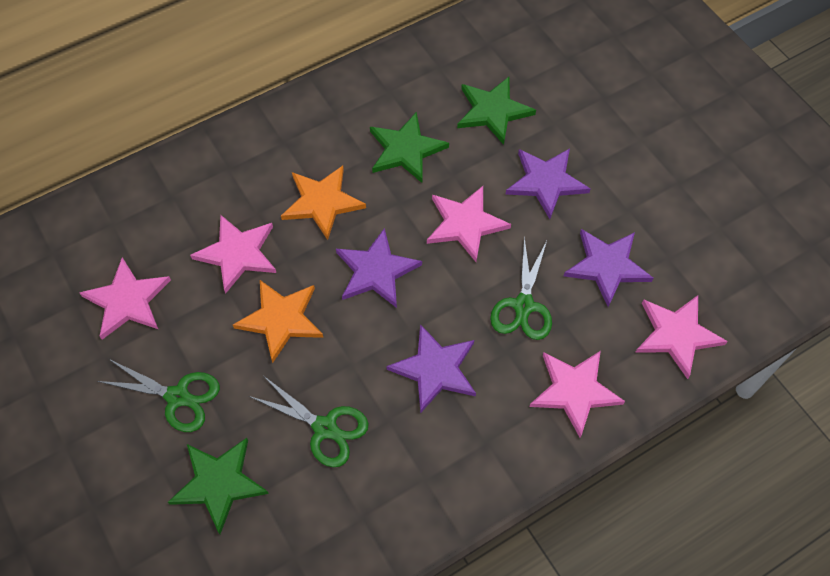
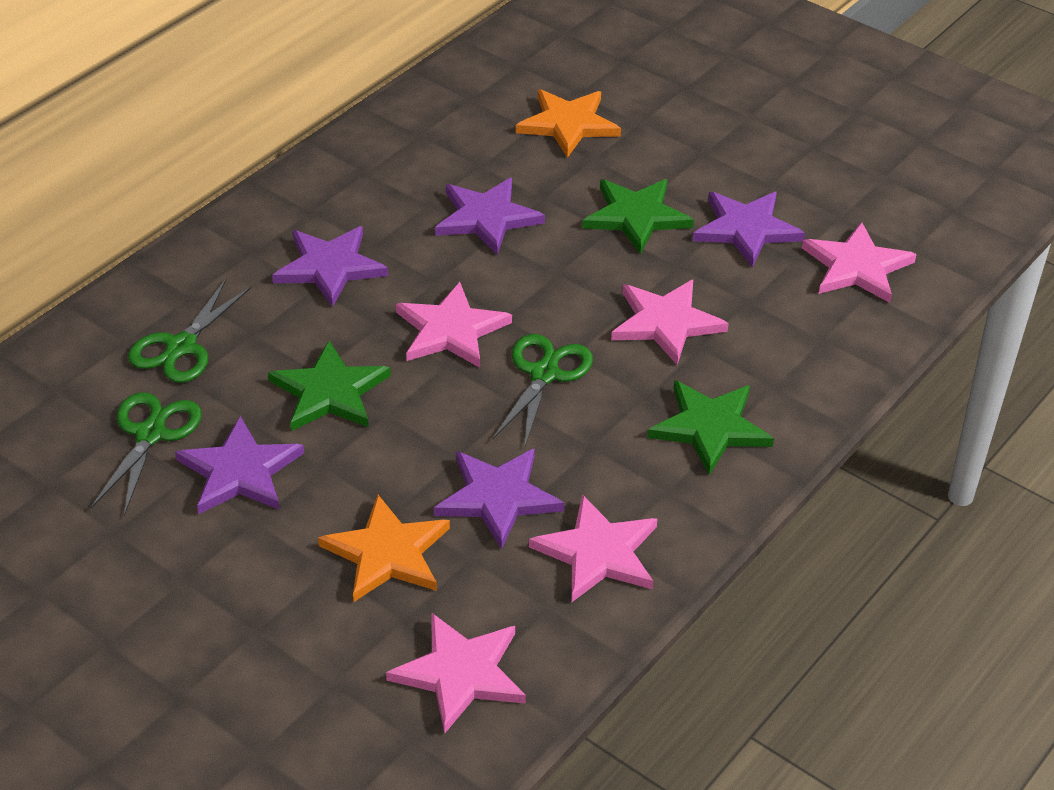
purple star: 4 -> 5

